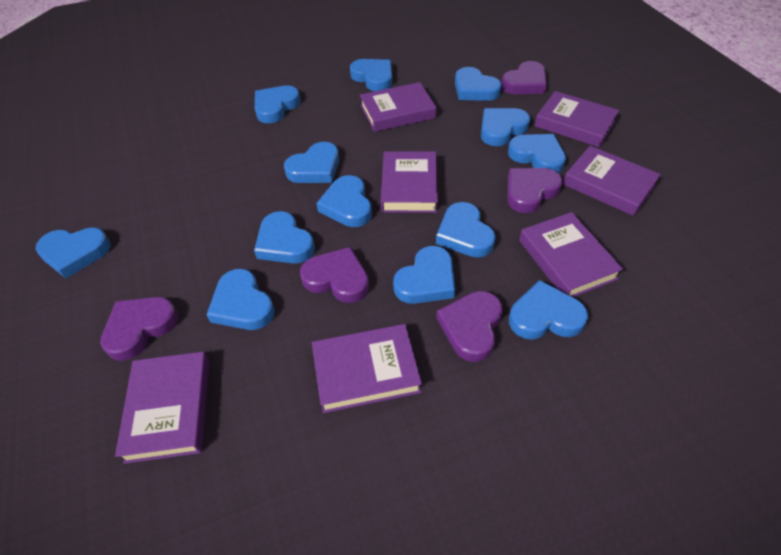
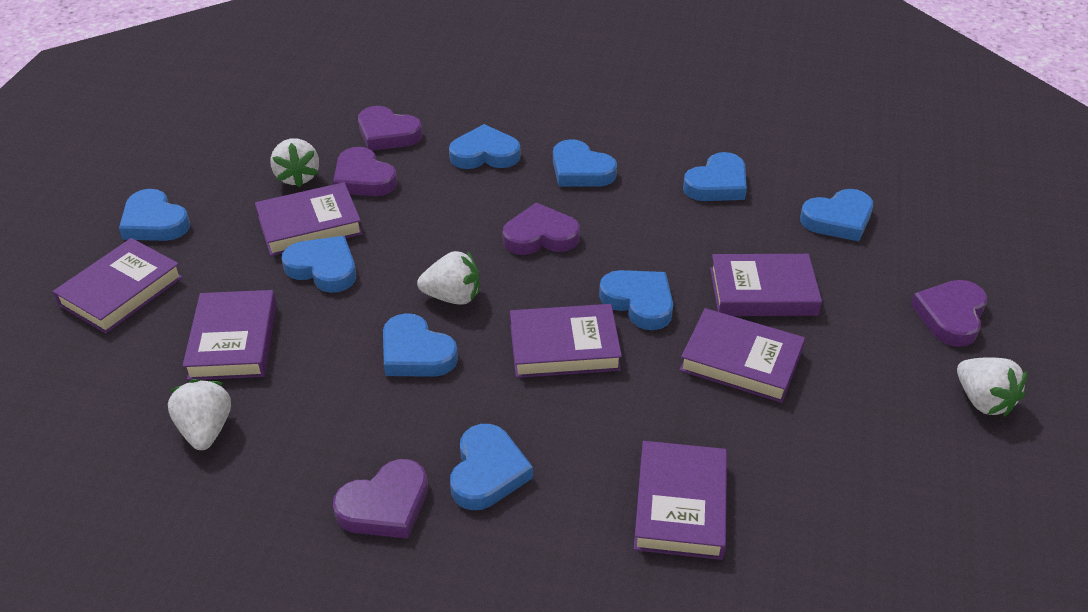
blue heart: 13 -> 9
white strawberry: 0 -> 4

